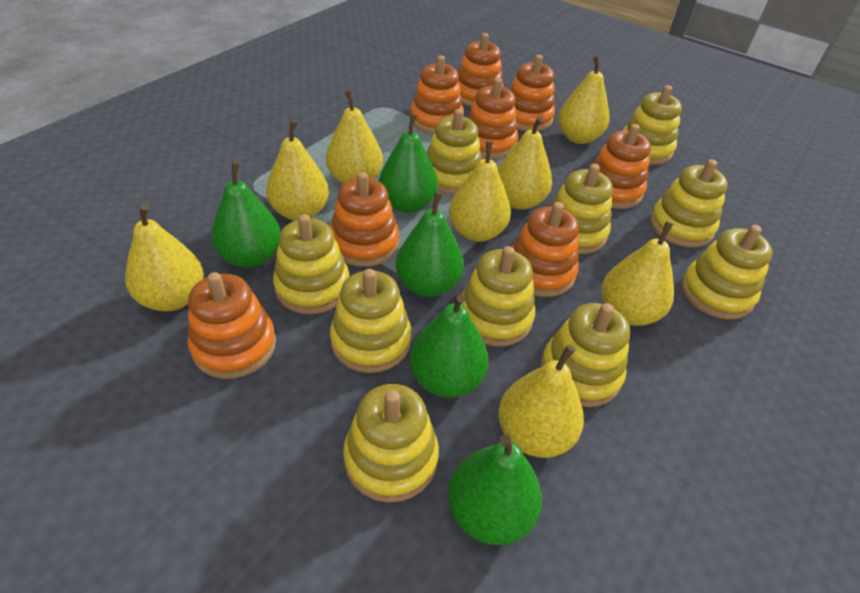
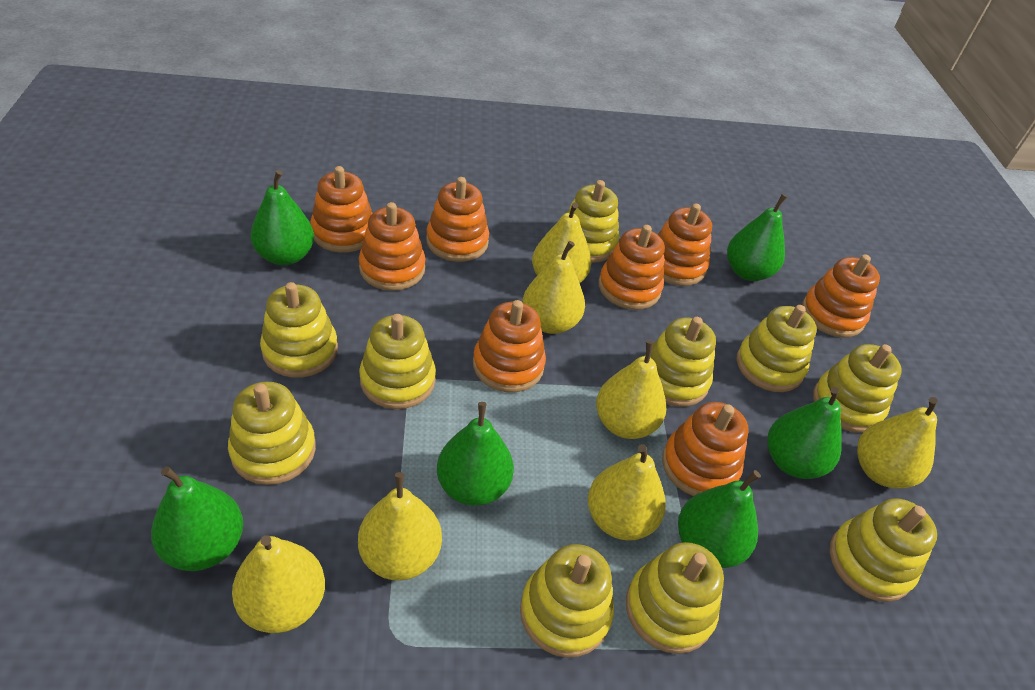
green pear: 5 -> 6
yellow pear: 8 -> 7

